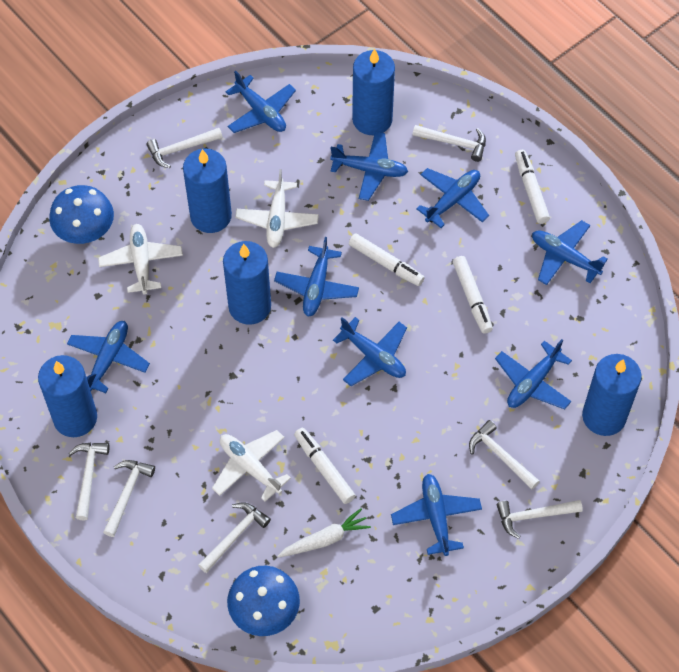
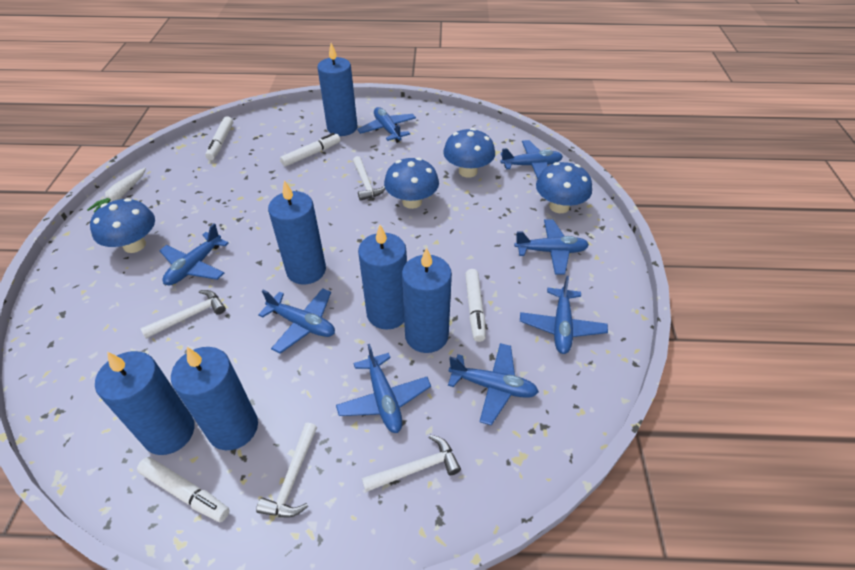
blue candle: 5 -> 6
blue mushroom: 2 -> 4
blue plane: 9 -> 8
white hammer: 7 -> 4
white plane: 3 -> 0

